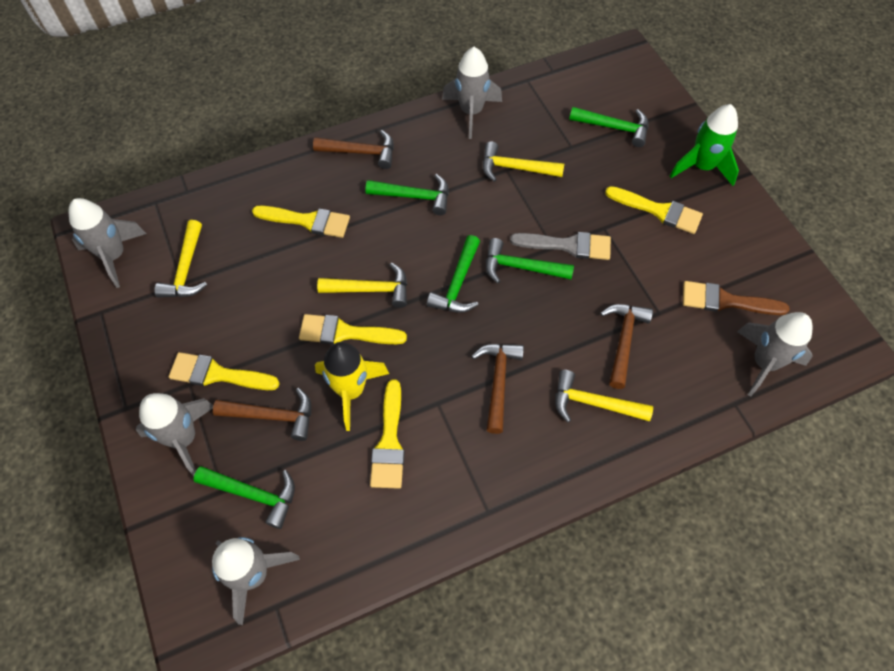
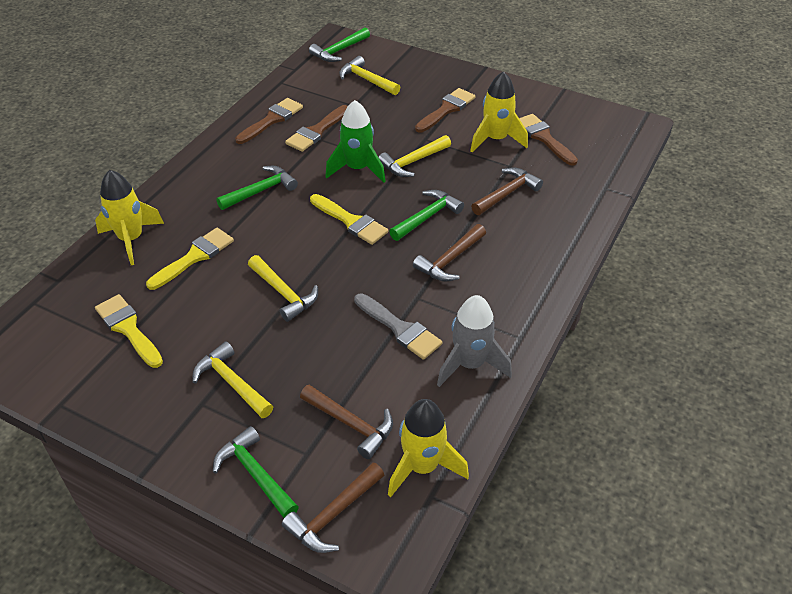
brown brush: 1 -> 4
green hammer: 5 -> 4
grey rocket: 5 -> 1
yellow brush: 5 -> 3
yellow rocket: 1 -> 3

